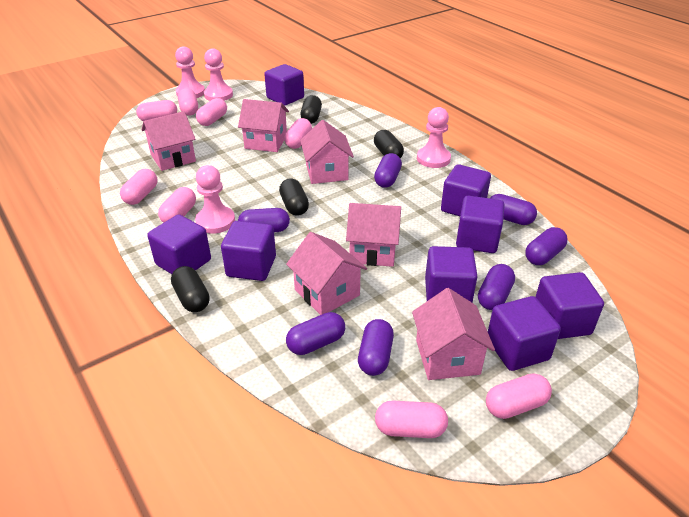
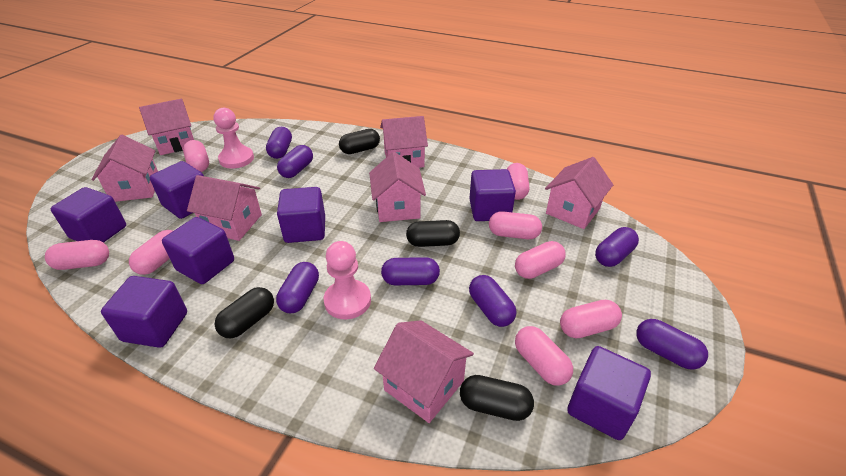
pink house: 6 -> 7
pink pawn: 4 -> 2
purple cube: 8 -> 7

